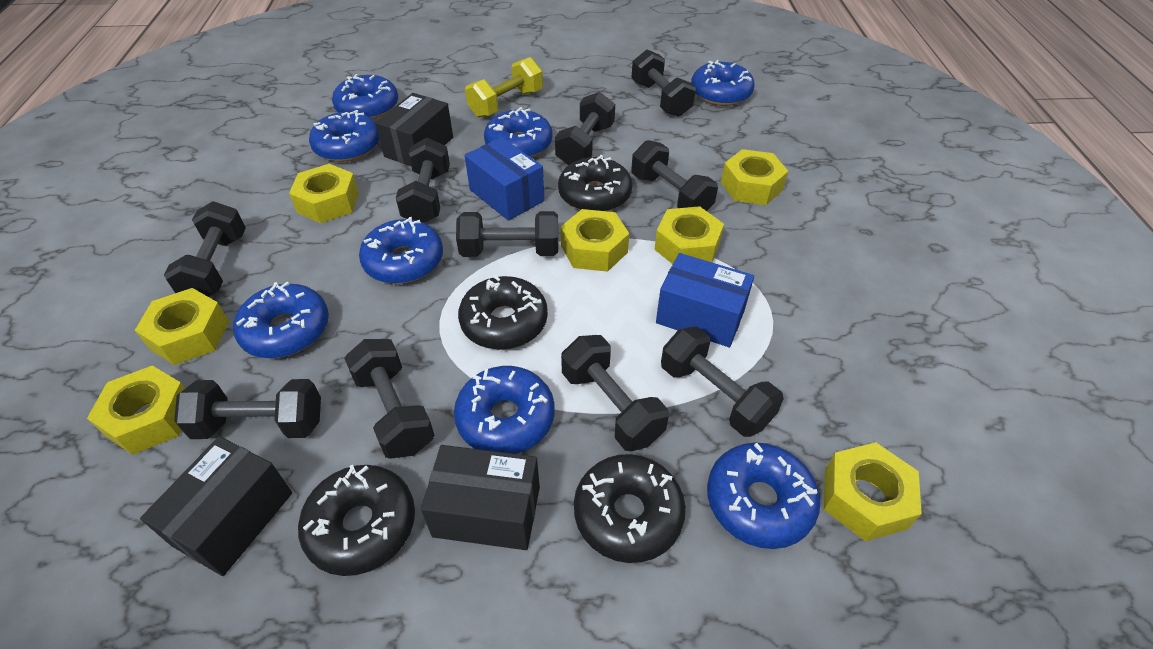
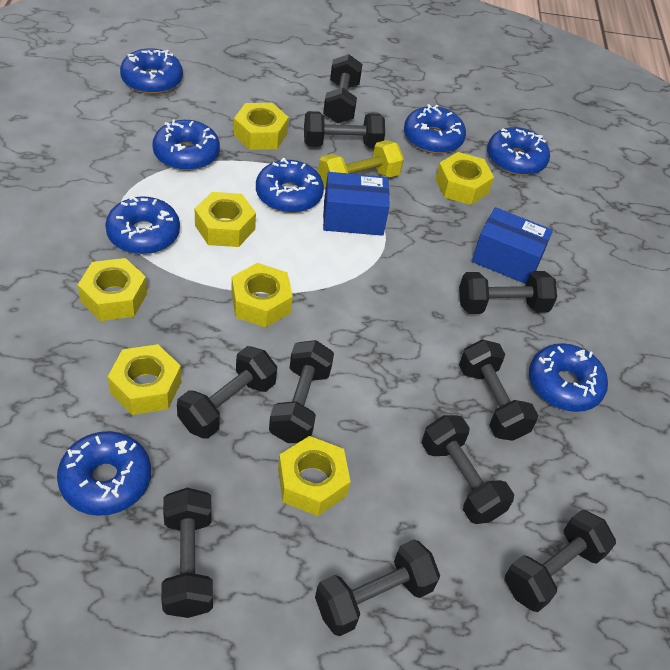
black box: 3 -> 0
black donut: 4 -> 0

